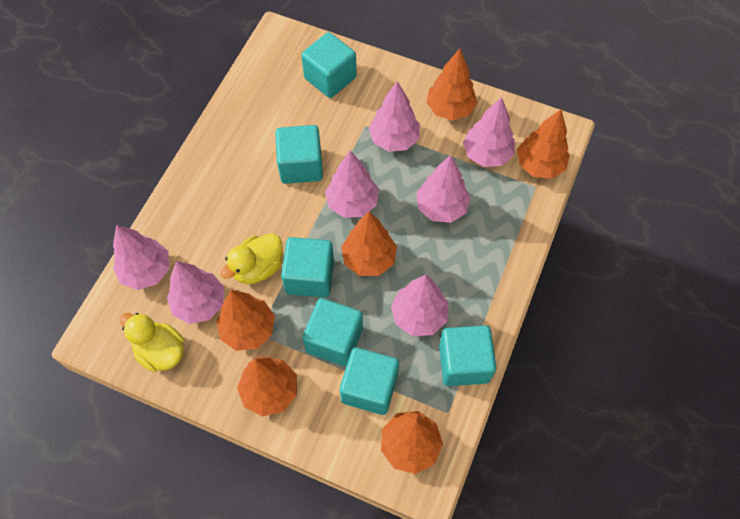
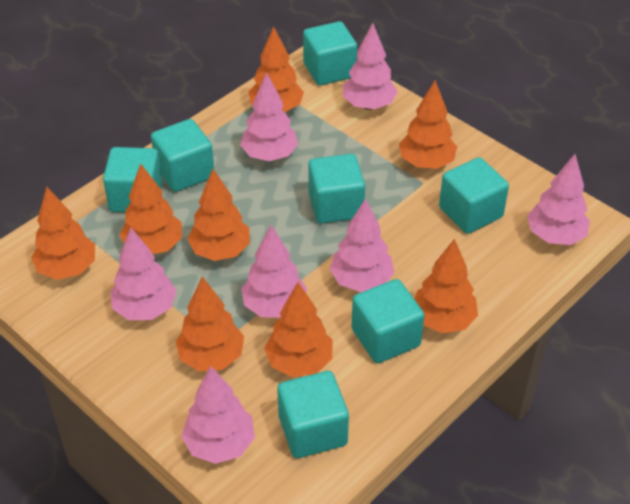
orange tree: 6 -> 8
turquoise cube: 6 -> 7
yellow duck: 2 -> 0

